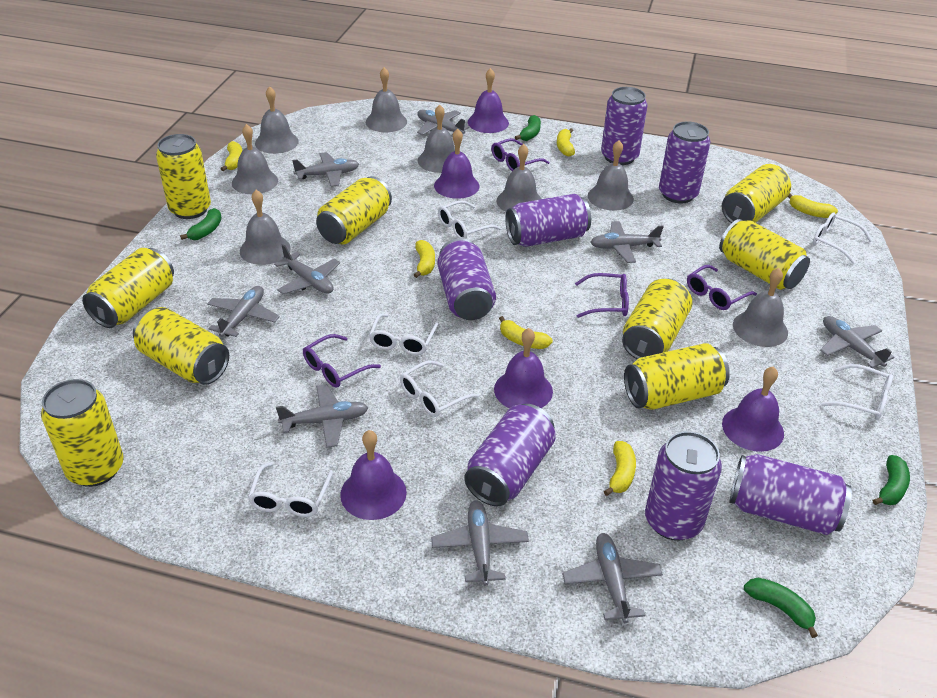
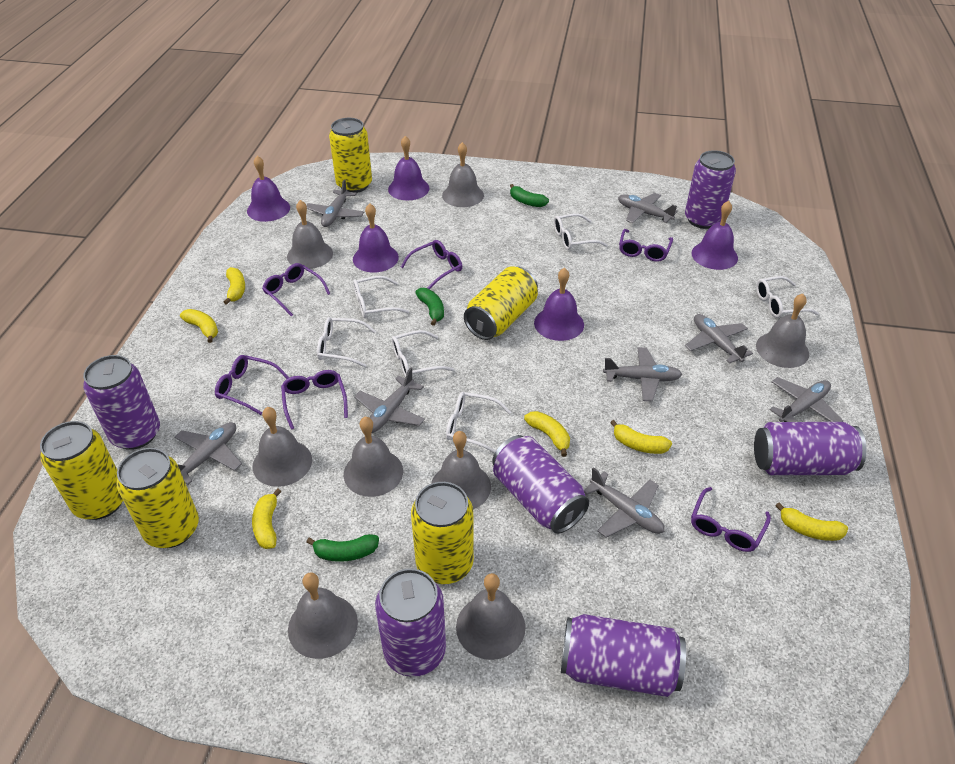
green banana: 4 -> 3
grey plane: 9 -> 8
purple can: 7 -> 6
purple glasses: 4 -> 6
yellow can: 9 -> 5

